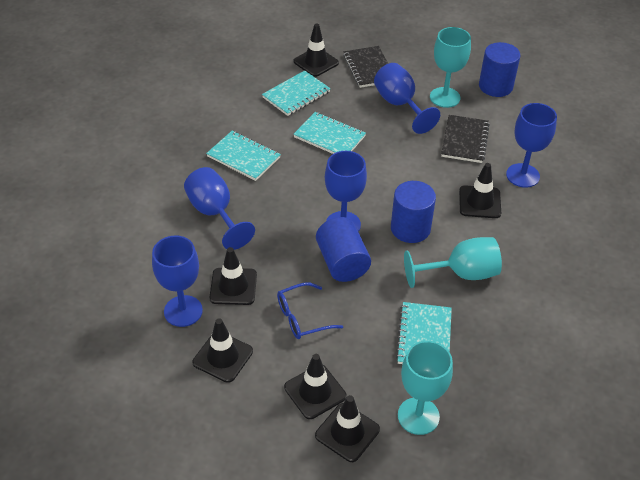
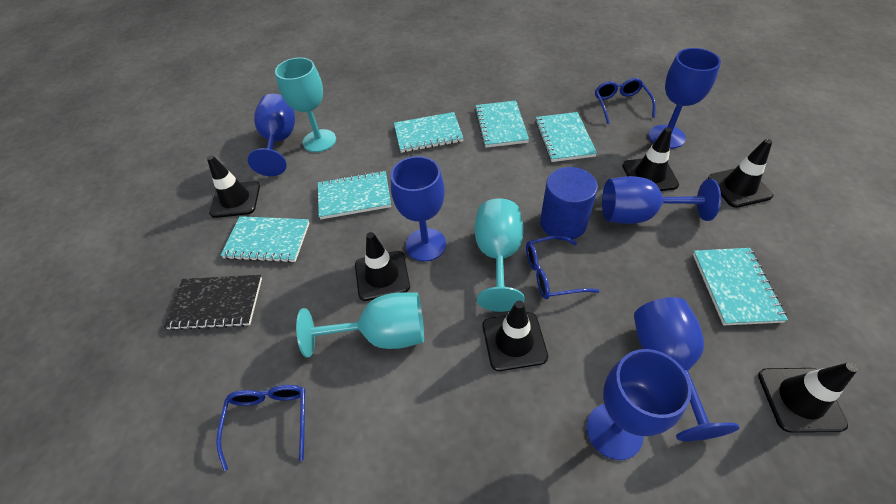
black notebook: 2 -> 1
blue cylinder: 3 -> 1
blue glasses: 1 -> 3
blue goblet: 5 -> 6
turquoise notebook: 4 -> 6

